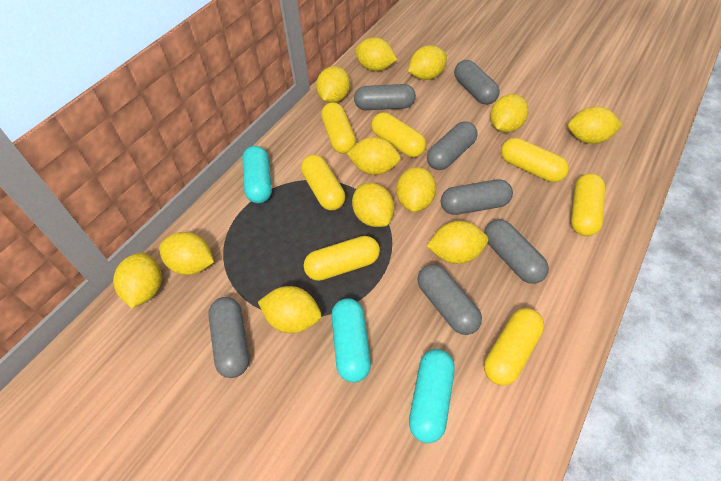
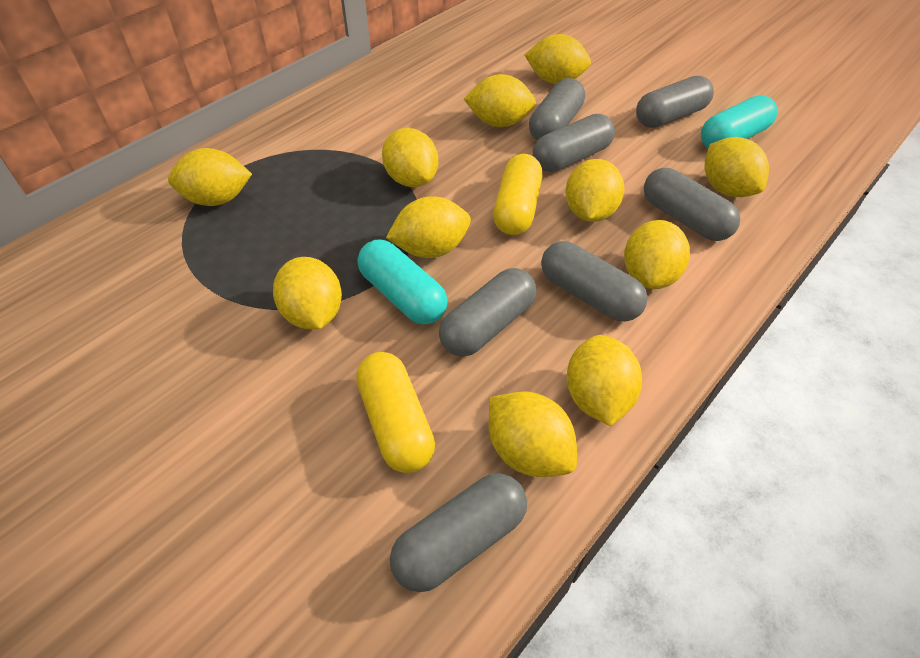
turquoise capsule: 3 -> 2
yellow capsule: 7 -> 2
yellow lemon: 12 -> 11

